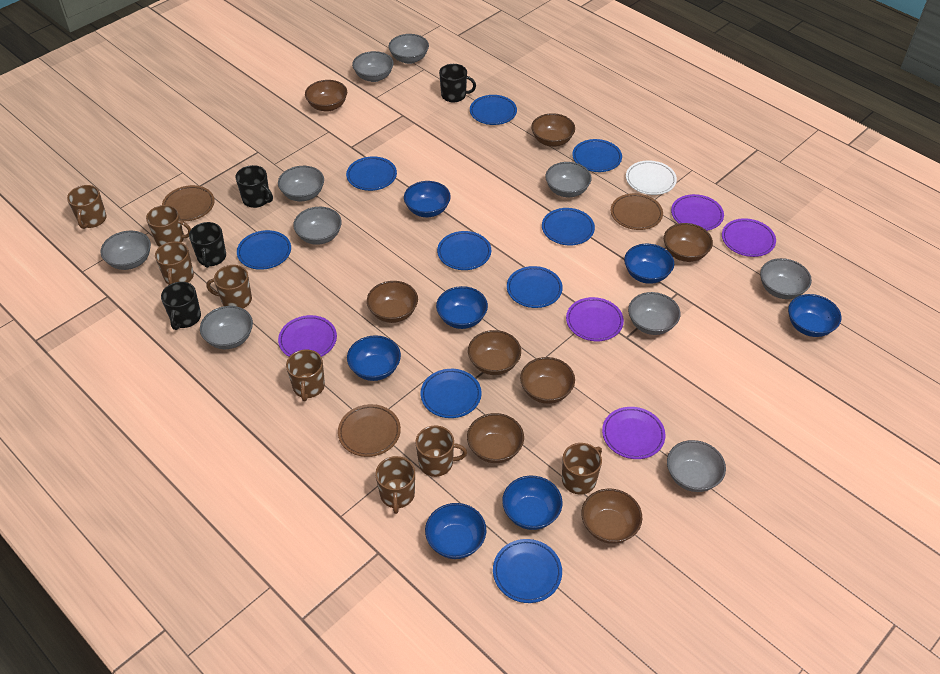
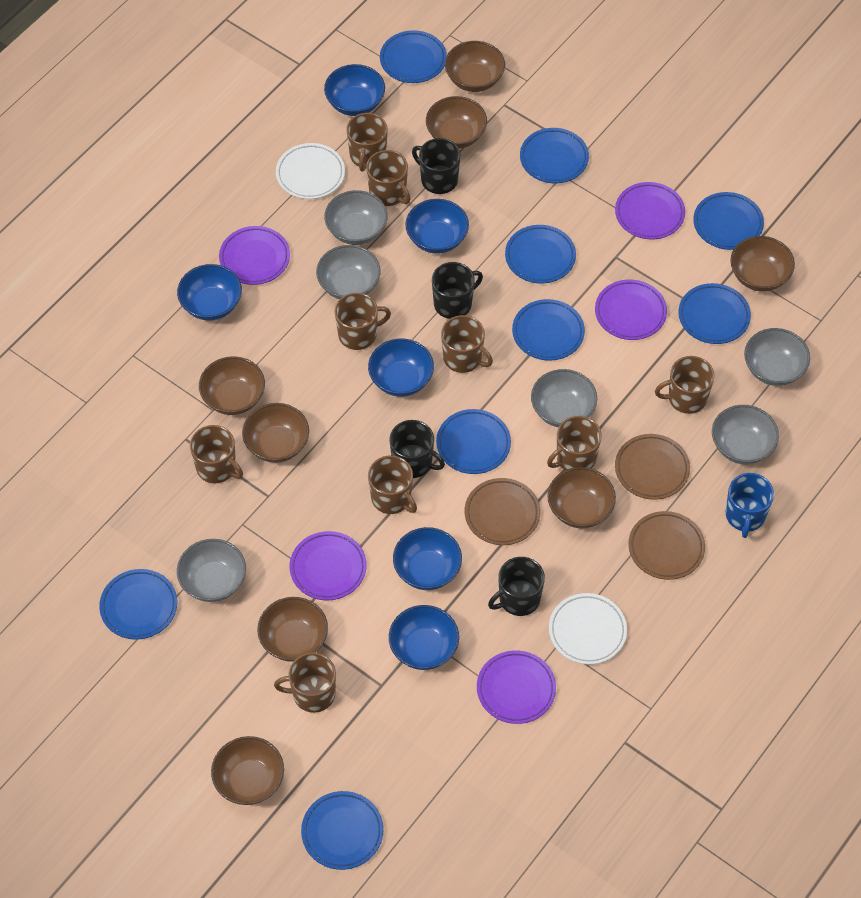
blue bowl: 7 -> 6
blue mug: 0 -> 1
brown mug: 8 -> 9
grey bowl: 10 -> 6
white plate: 1 -> 2

